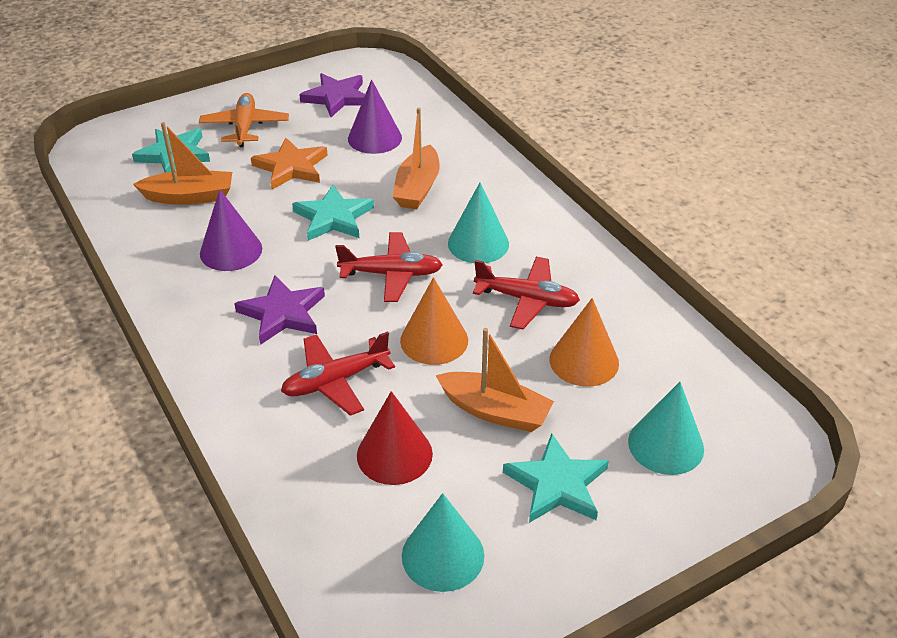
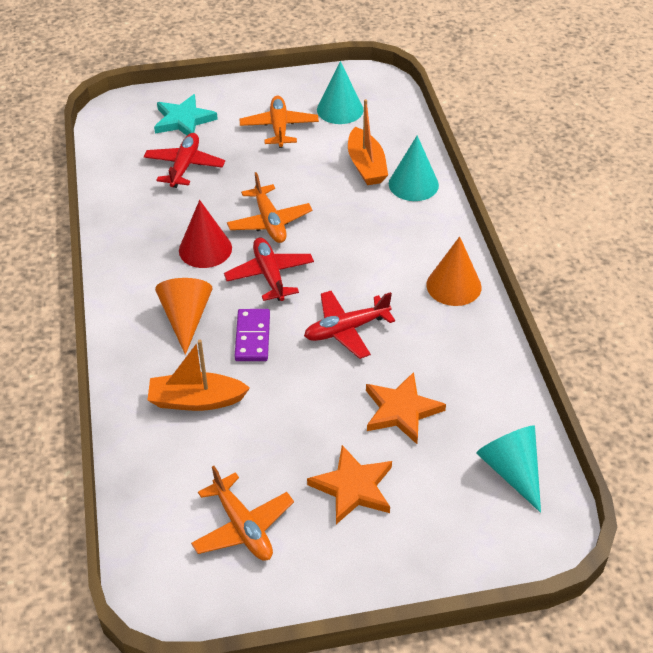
orange boat: 3 -> 2
orange plane: 1 -> 3
orange star: 1 -> 2
purple cone: 2 -> 0
purple domino: 0 -> 1
purple star: 2 -> 0
turquoise star: 3 -> 1

